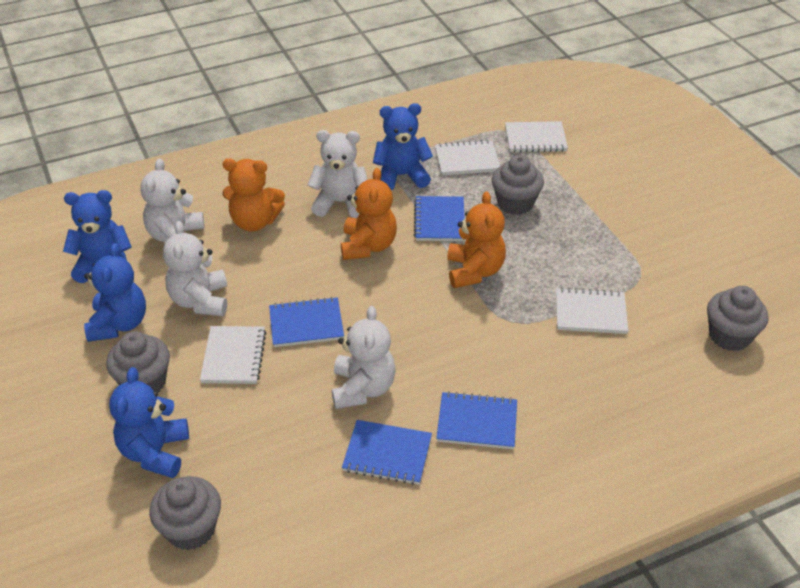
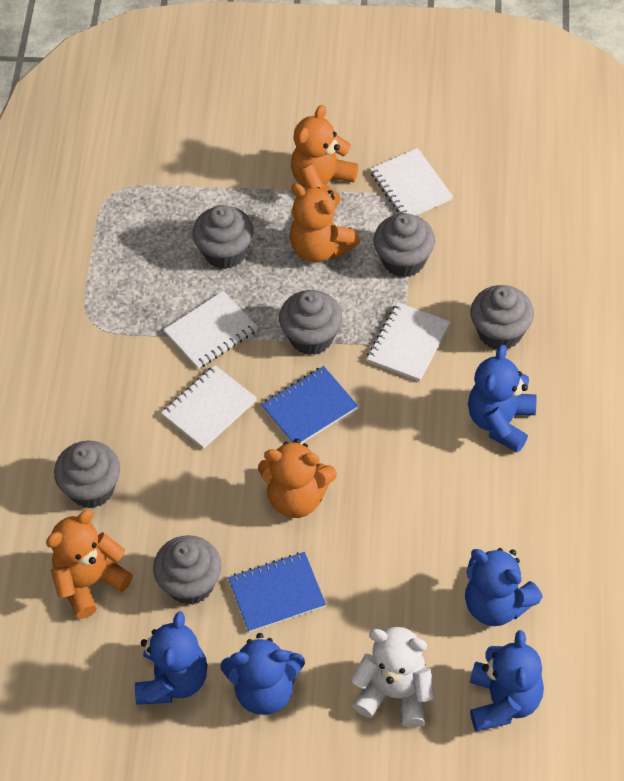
blue notebook: 4 -> 2
blue teddy bear: 4 -> 5
grey cupcake: 4 -> 6
orange teddy bear: 3 -> 4
white teddy bear: 4 -> 1

